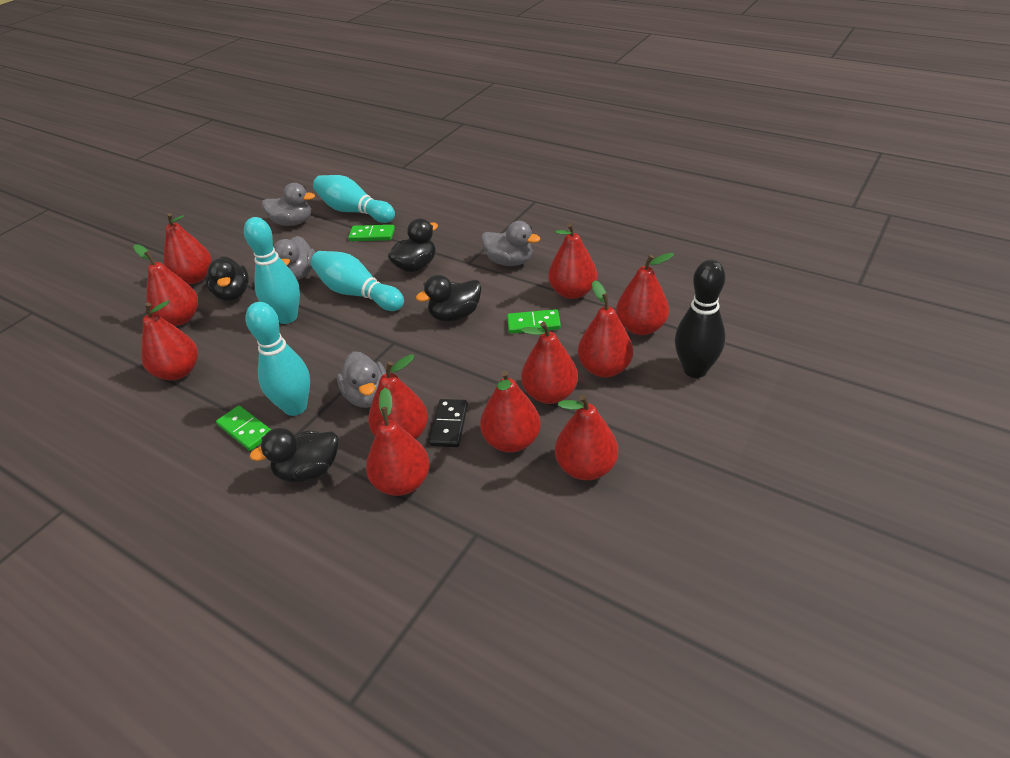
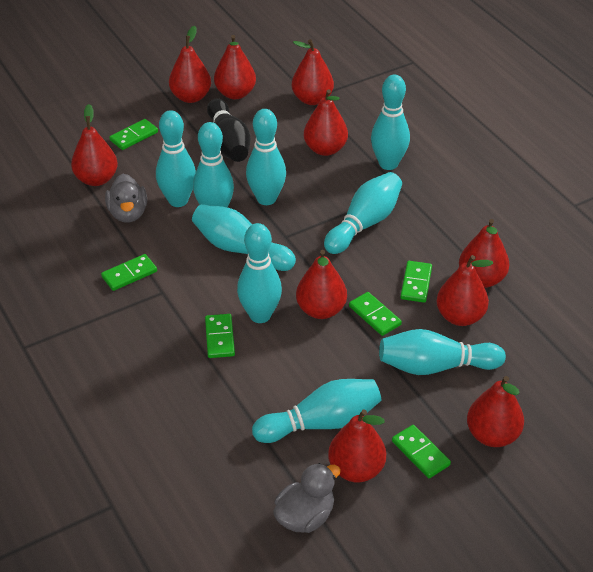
black domino: 1 -> 0
black duck: 4 -> 0
green domino: 3 -> 6
grey duck: 4 -> 2
red pear: 11 -> 10
turquoise bowling pin: 4 -> 9

